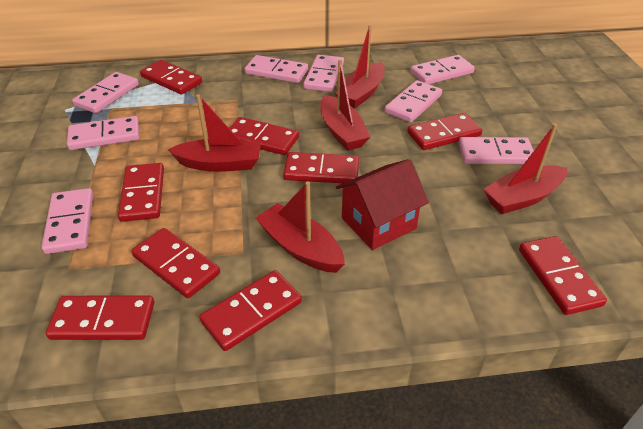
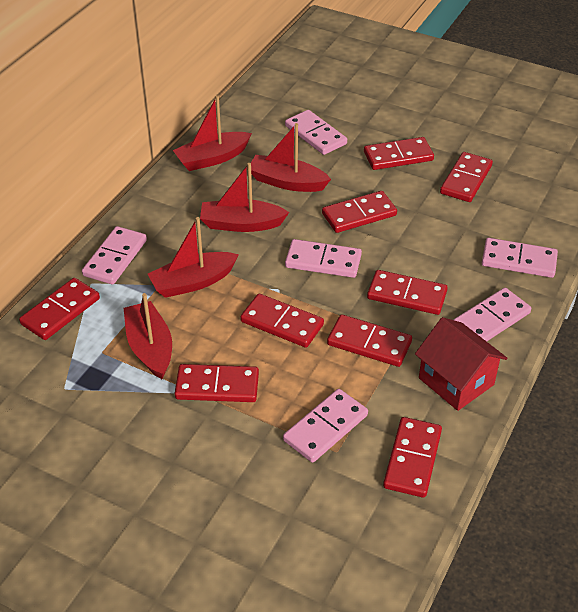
pink domino: 8 -> 6

